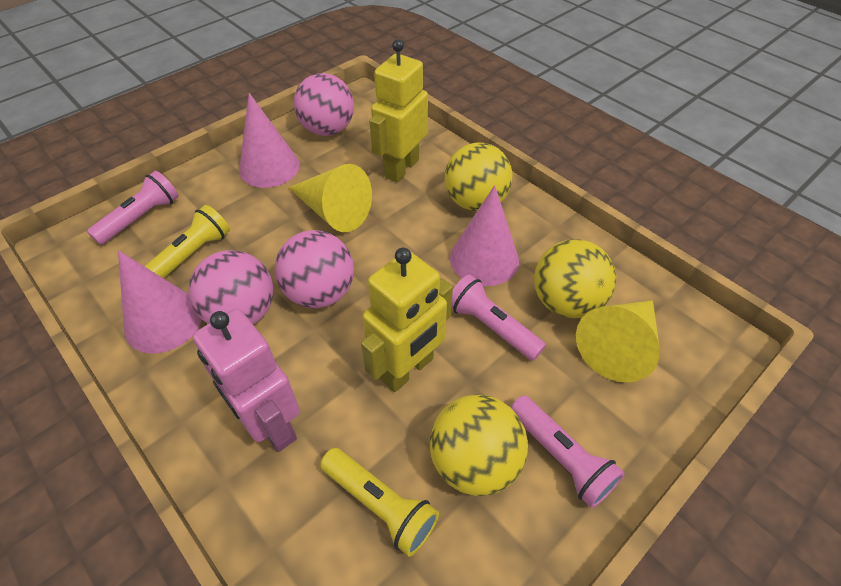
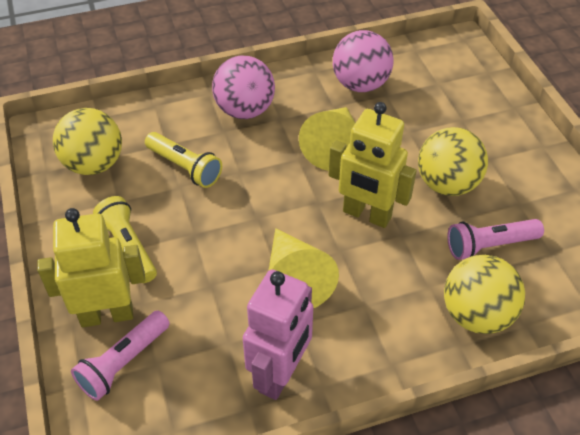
pink ball: 3 -> 2
pink cone: 3 -> 0
pink flashlight: 3 -> 2

